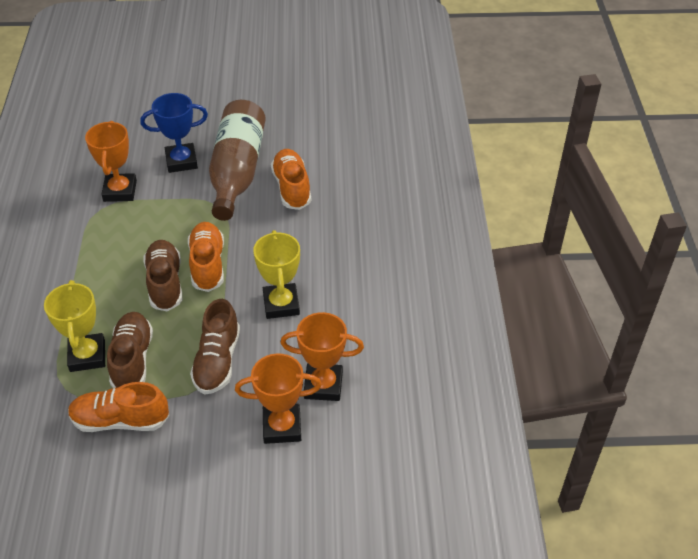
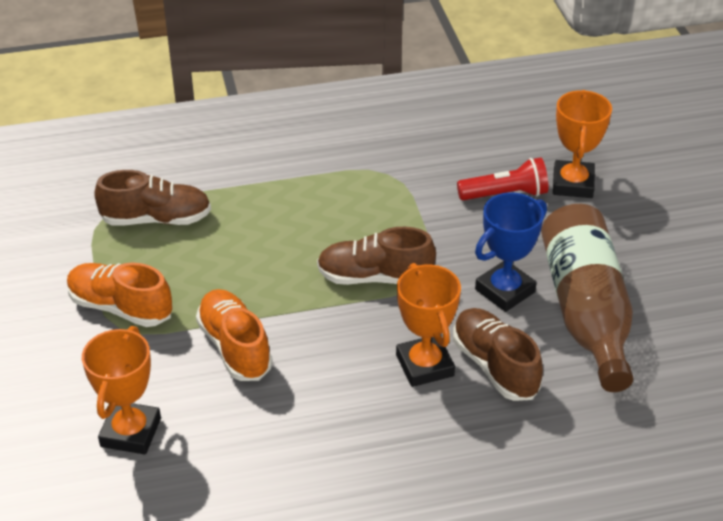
orange shoe: 3 -> 2
red flashlight: 0 -> 1
yellow trophy: 2 -> 0

